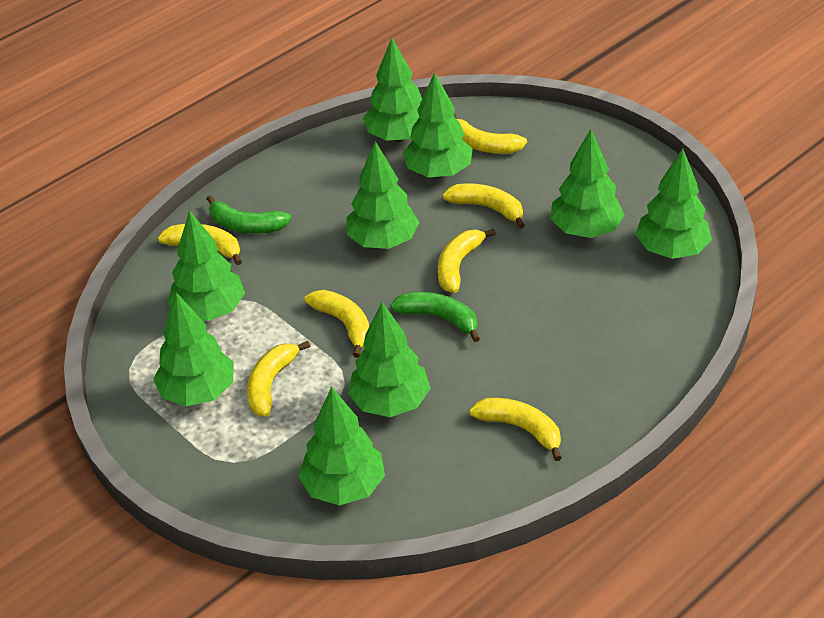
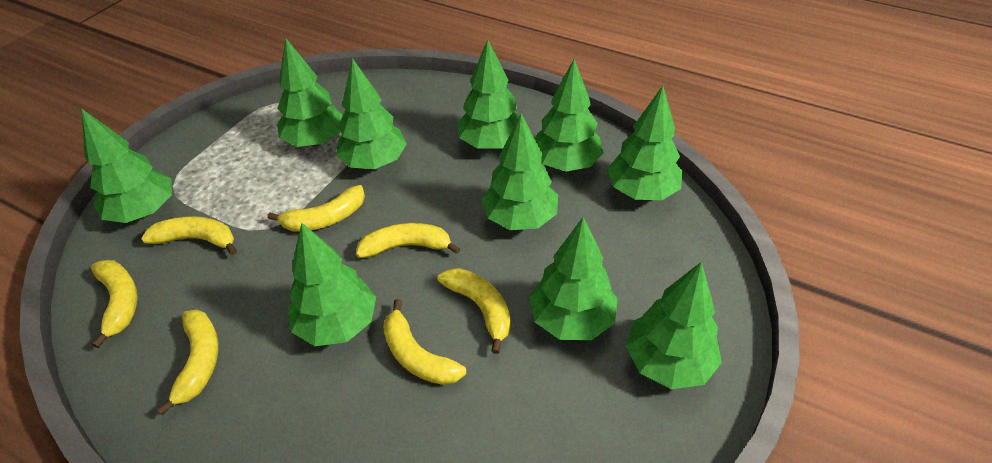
green banana: 2 -> 0
green tree: 9 -> 10

